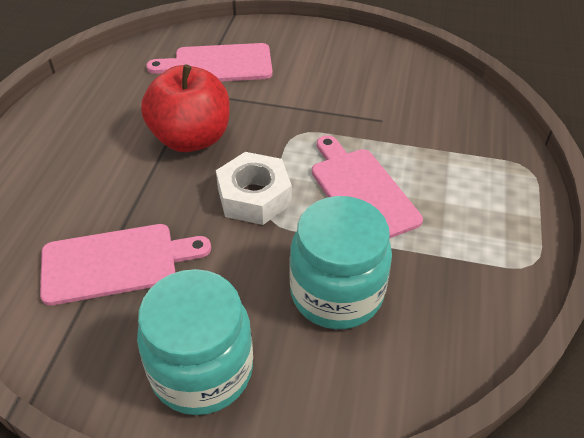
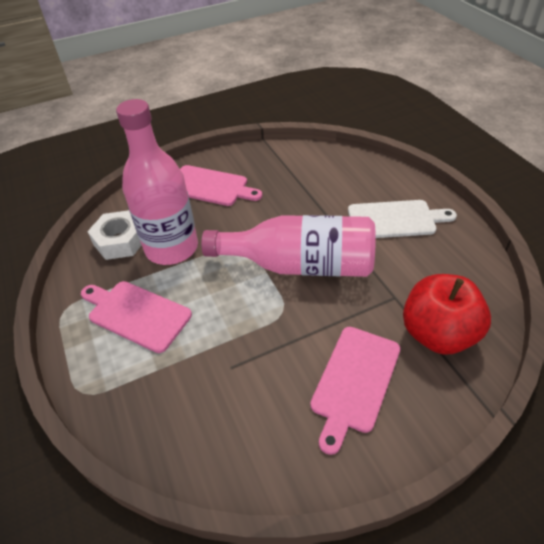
pink bottle: 0 -> 2
turquoise jar: 2 -> 0
white cutting board: 0 -> 1

